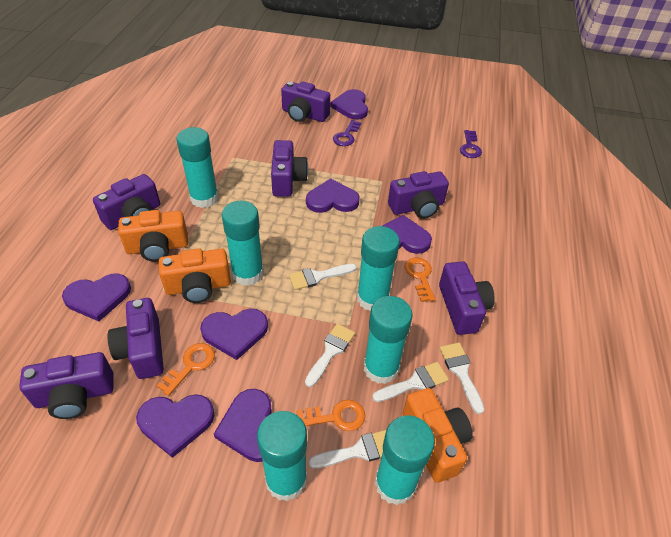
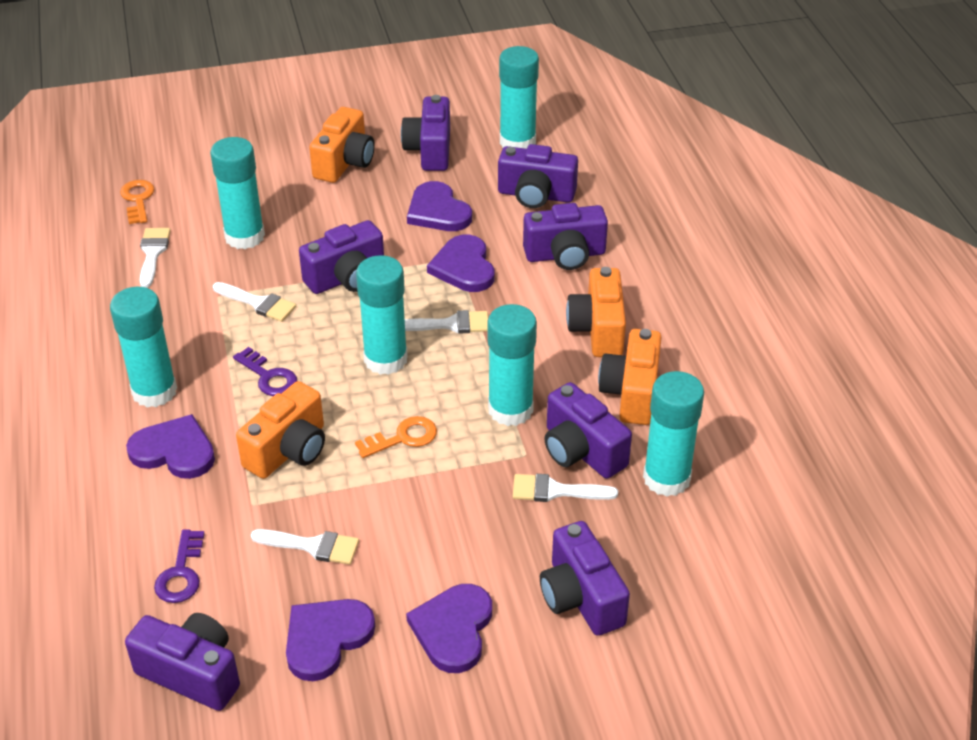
orange camera: 3 -> 4
orange key: 3 -> 2
purple heart: 7 -> 5

